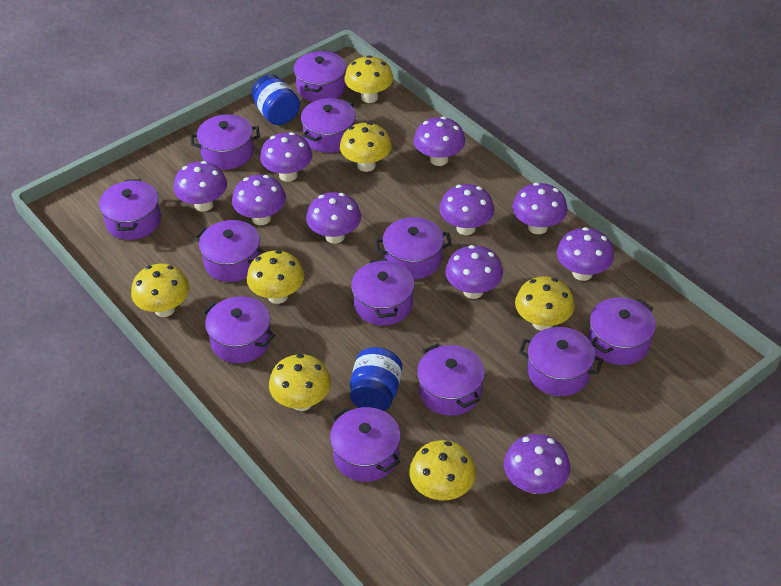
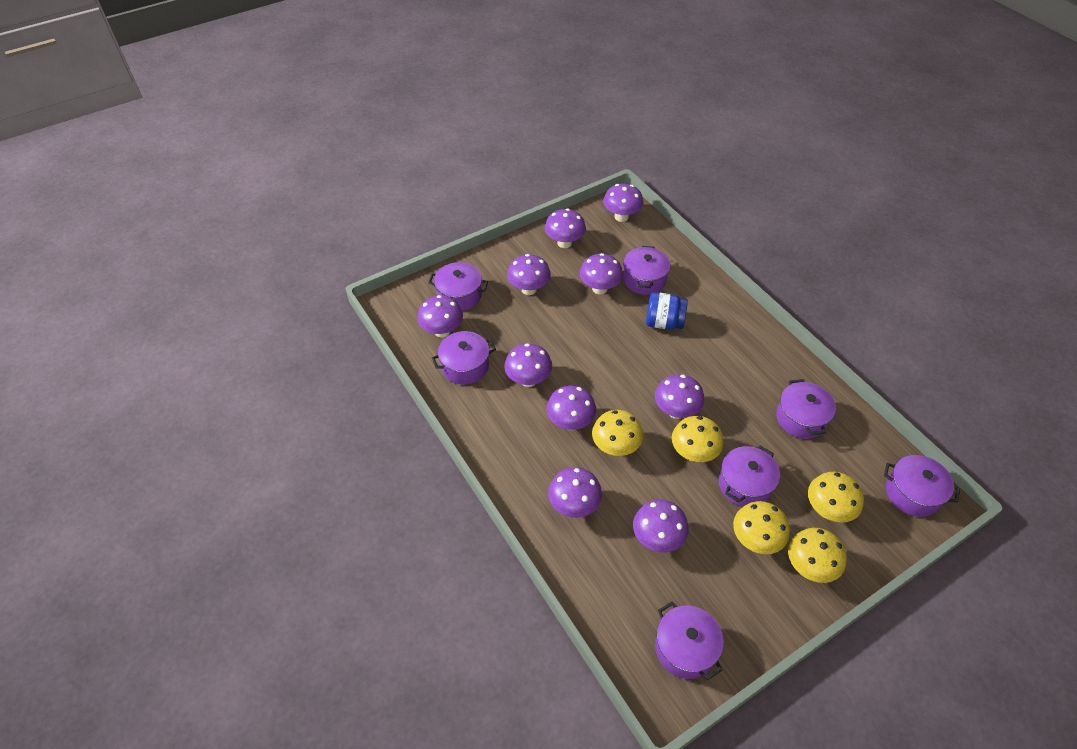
blue jar: 2 -> 1
purple pot: 12 -> 7
yellow mushroom: 7 -> 5

